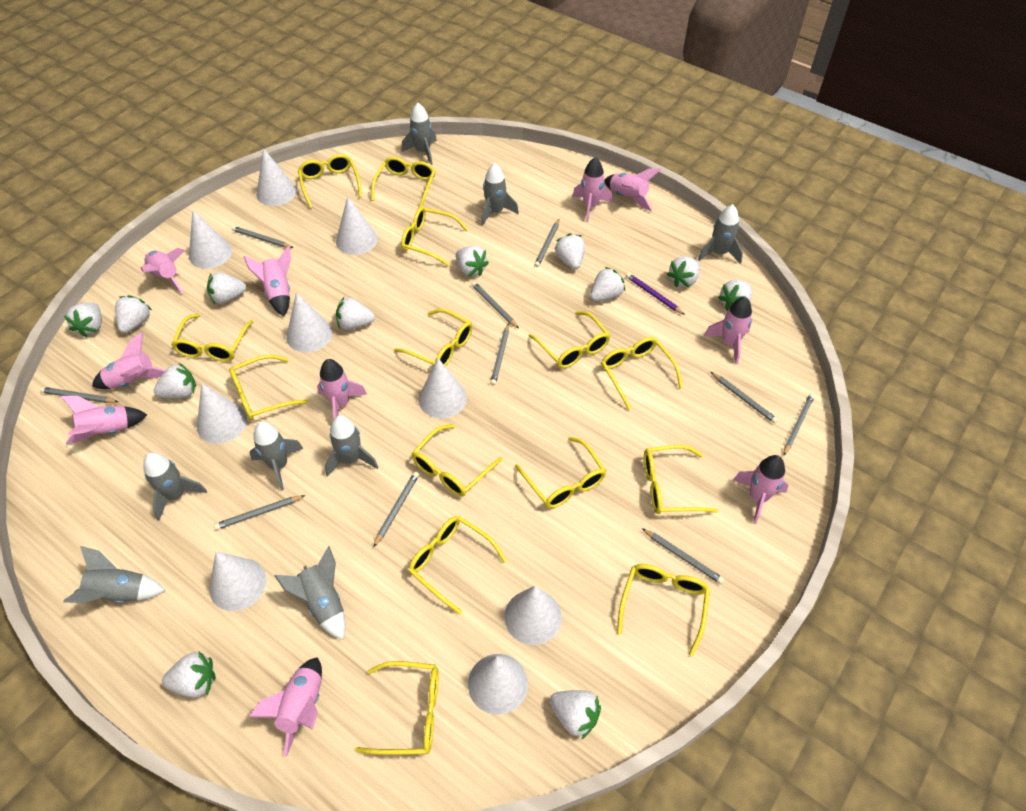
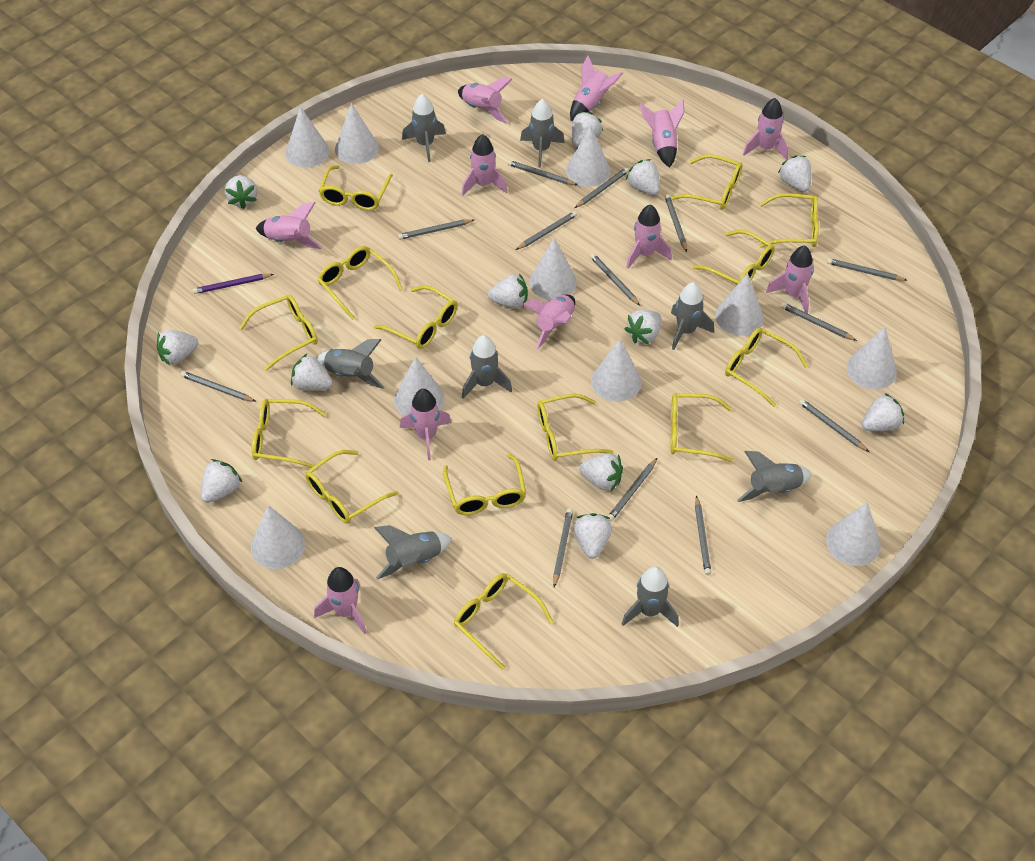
grey pencil: 10 -> 13
pink rocket: 10 -> 11
white cone: 9 -> 10

